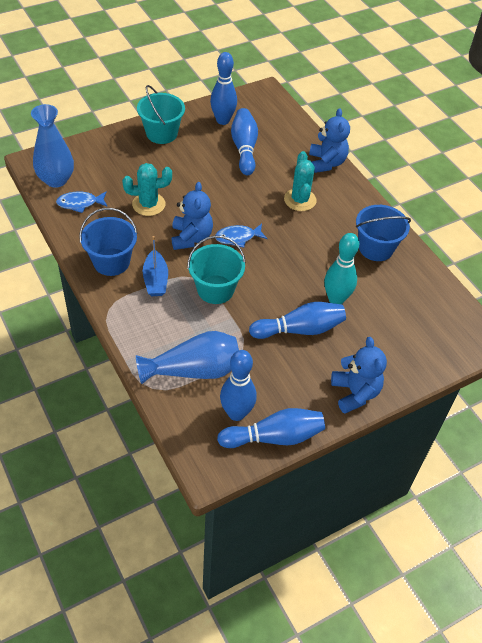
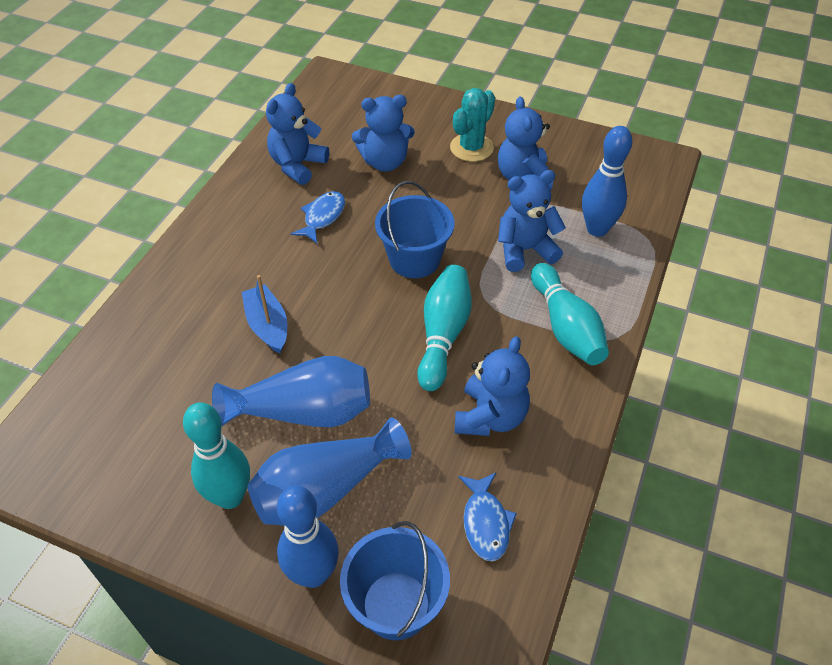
blue bowling pin: 5 -> 2
blue teddy bear: 3 -> 5
turquoise bowling pin: 1 -> 3
turquoise bucket: 2 -> 0
turquoise cactus: 2 -> 1

